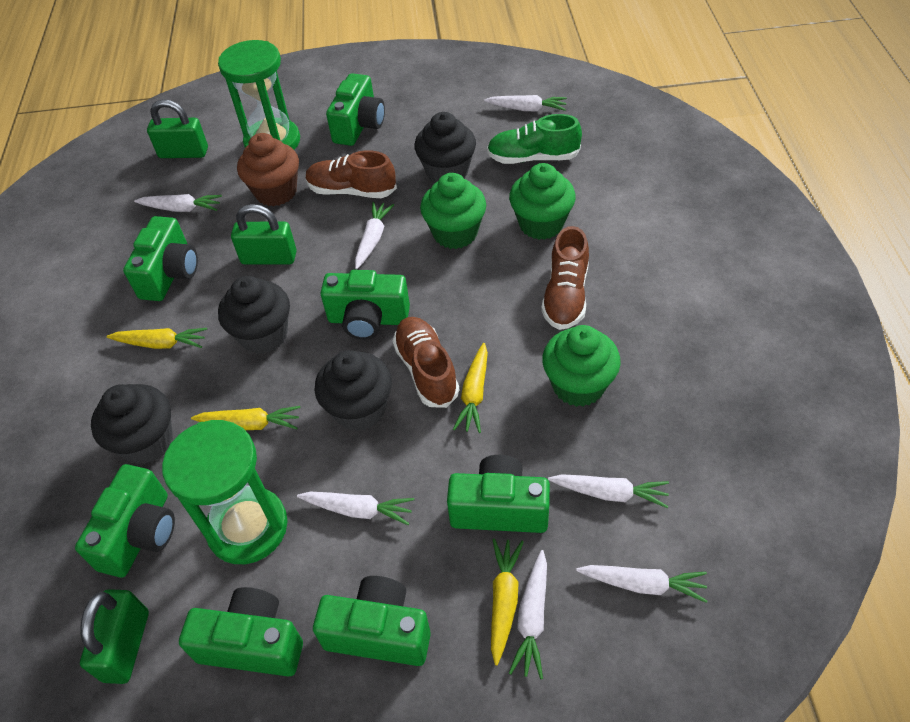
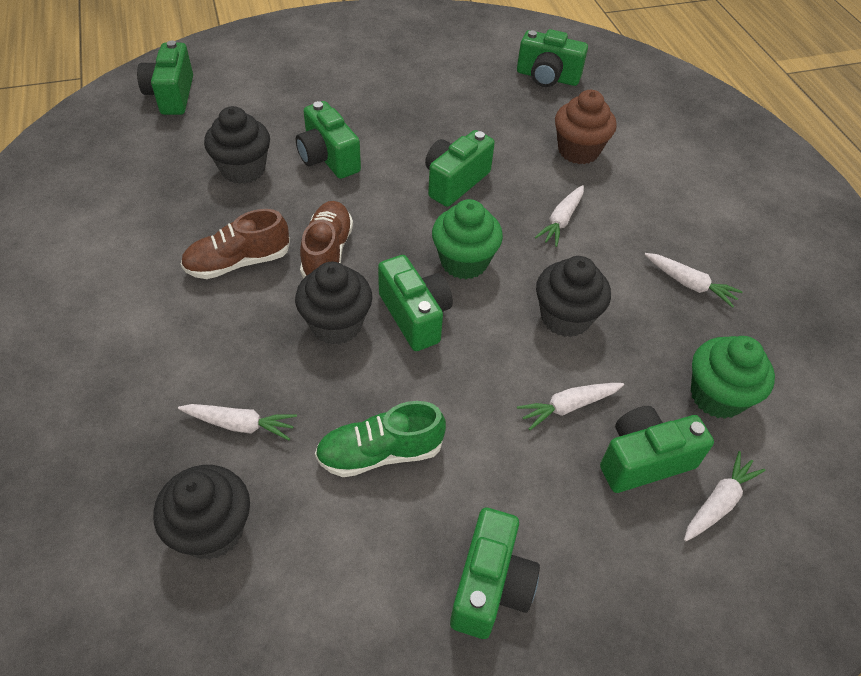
brown shoe: 3 -> 2
green cupcake: 3 -> 2
green hourglass: 2 -> 0
green padlock: 3 -> 0
white carrot: 7 -> 5
yellow carrot: 4 -> 0

